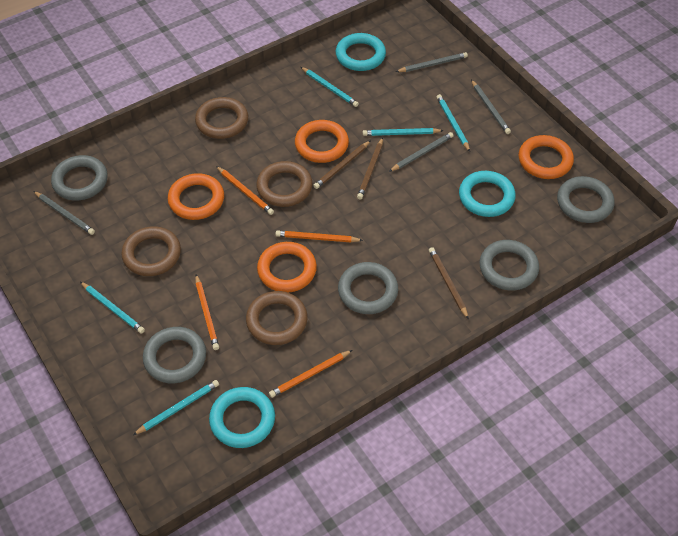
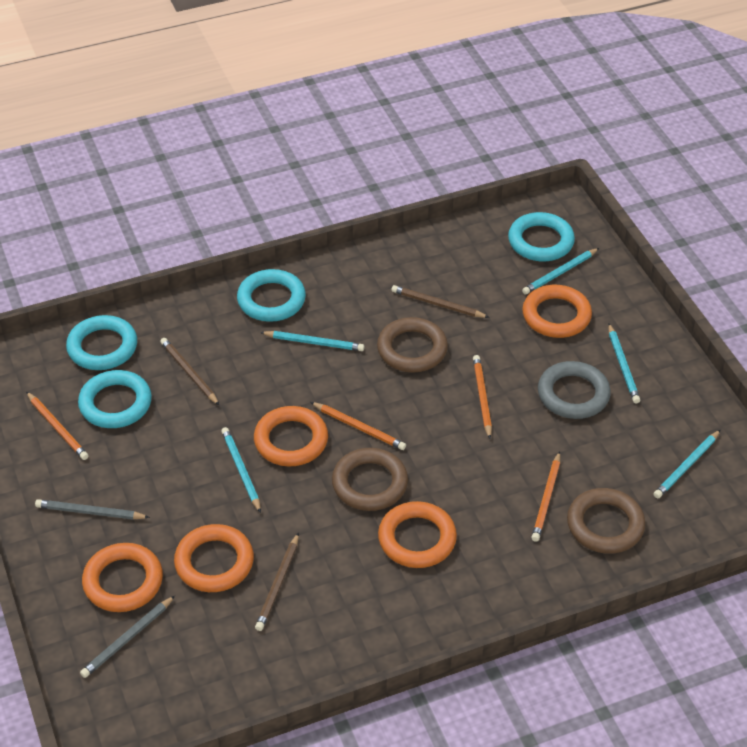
brown ring: 4 -> 3
grey pencil: 4 -> 2
grey ring: 5 -> 1
orange ring: 4 -> 5
turquoise ring: 3 -> 4

